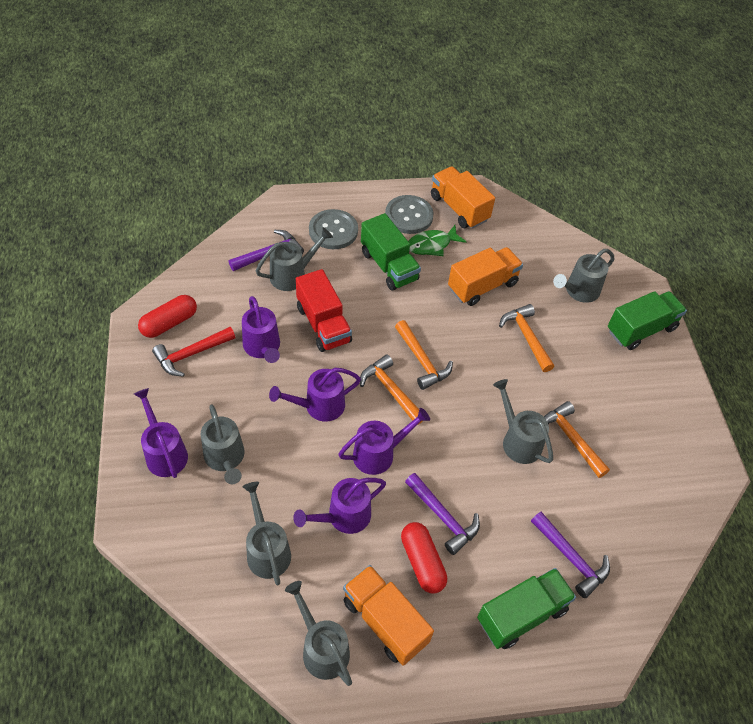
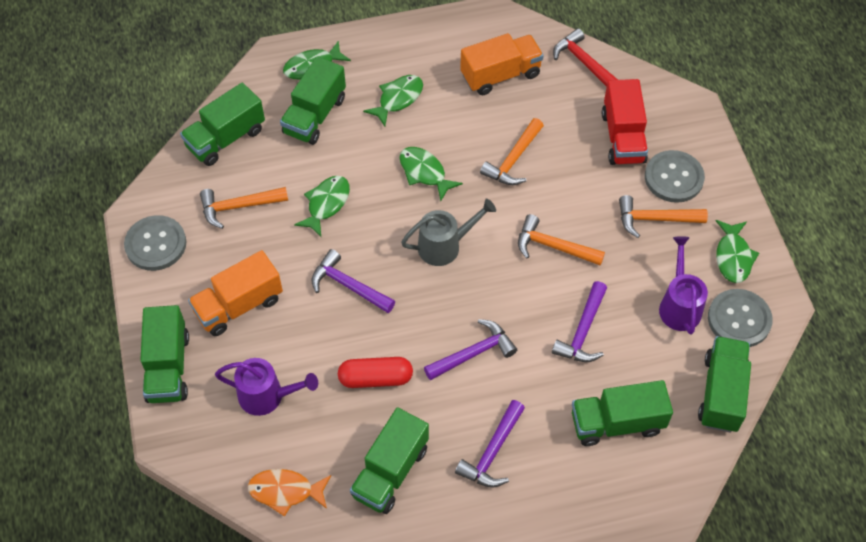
green fish: 1 -> 5
green truck: 3 -> 6
grey button: 2 -> 3
grey watering can: 6 -> 1
orange fish: 0 -> 1
orange truck: 3 -> 2
purple hammer: 3 -> 4
purple watering can: 5 -> 2
red capsule: 2 -> 1

